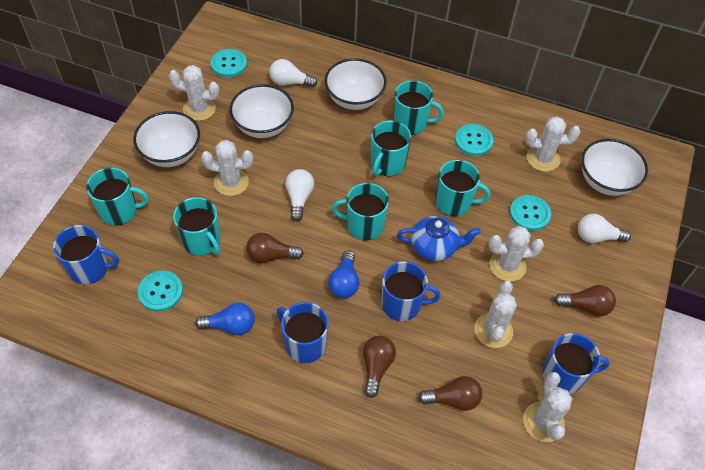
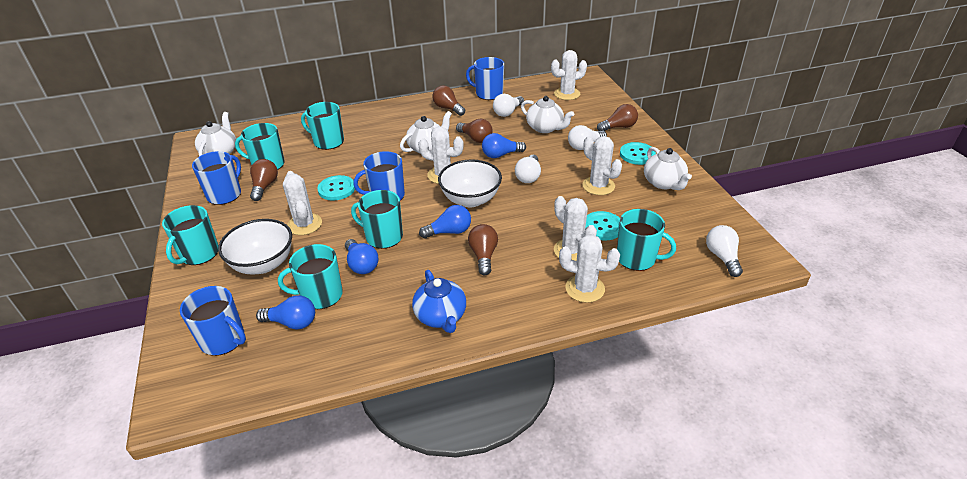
blue light bulb: 2 -> 4
brown light bulb: 4 -> 5
turquoise button: 4 -> 3
white bowl: 4 -> 2
white light bulb: 3 -> 4
white teapot: 0 -> 4

